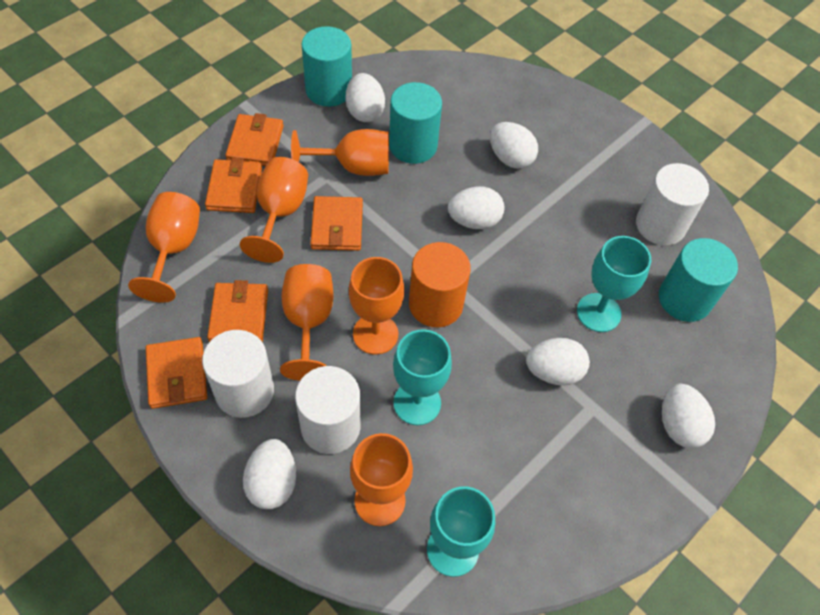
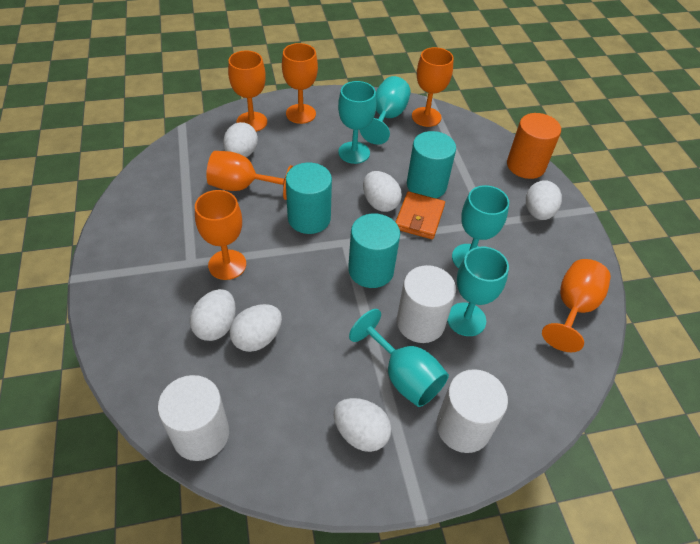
orange wallet: 5 -> 1
turquoise goblet: 3 -> 5

